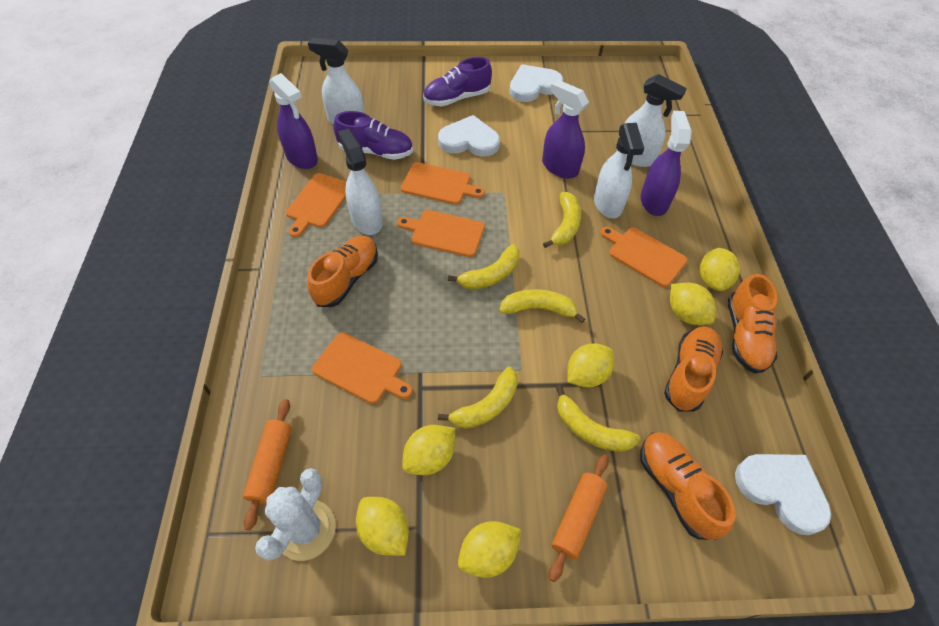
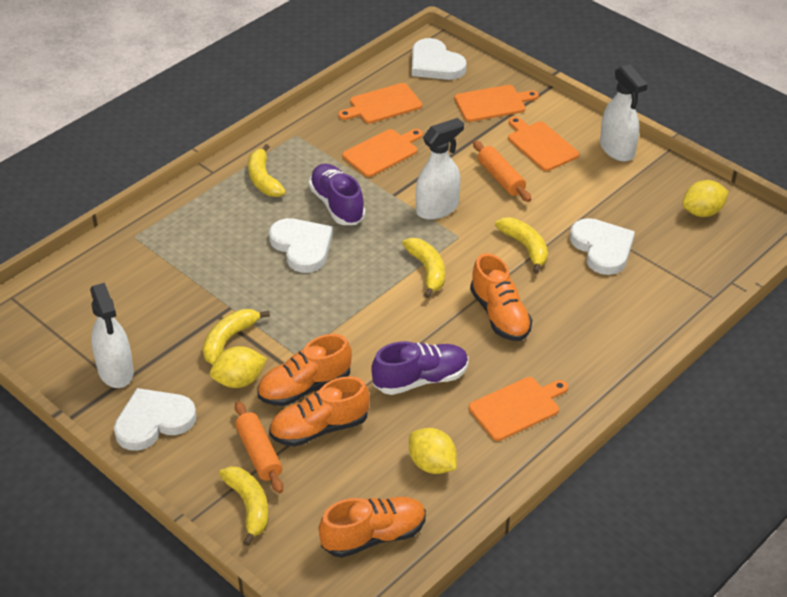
purple spray bottle: 3 -> 0
white cactus: 1 -> 0
white heart: 3 -> 4
white spray bottle: 4 -> 3
yellow lemon: 6 -> 3

